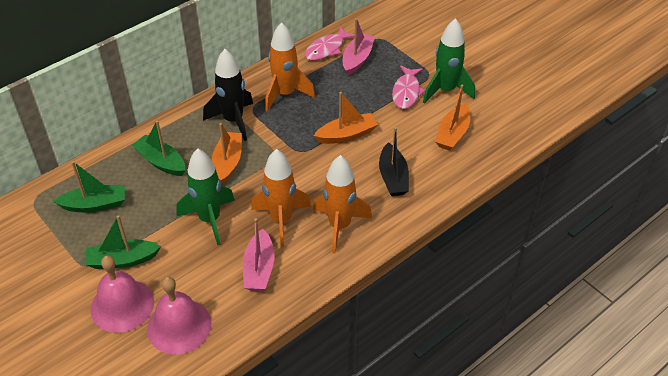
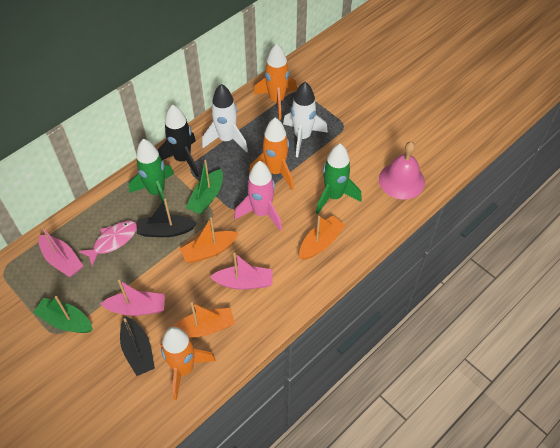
black boat: 1 -> 2
green boat: 3 -> 2
pink bell: 2 -> 1
pink boat: 2 -> 3
pink fish: 2 -> 1
pink rocket: 0 -> 1
white rocket: 0 -> 2

